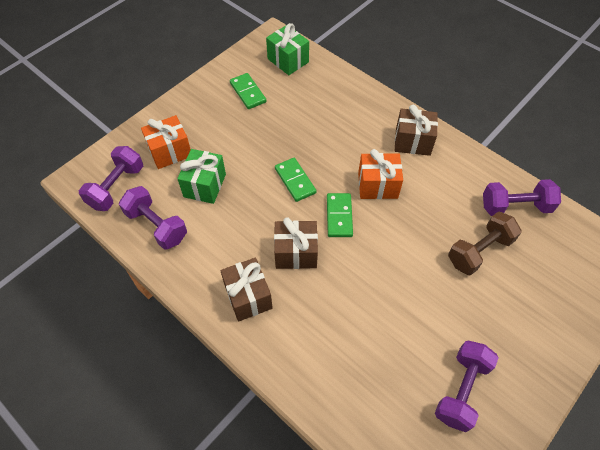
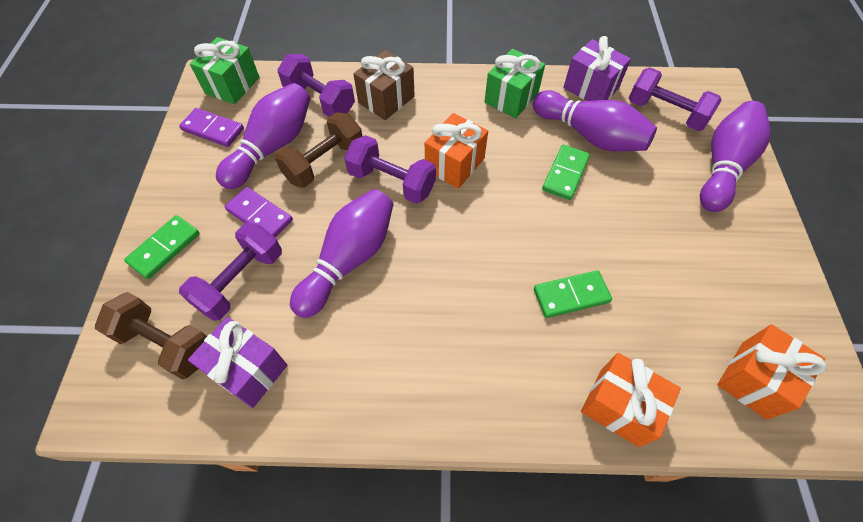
brown dumbbell: 1 -> 2
brown gift: 3 -> 1
orange gift: 2 -> 3
purple bowling pin: 0 -> 4
purple domino: 0 -> 2
purple gift: 0 -> 2

